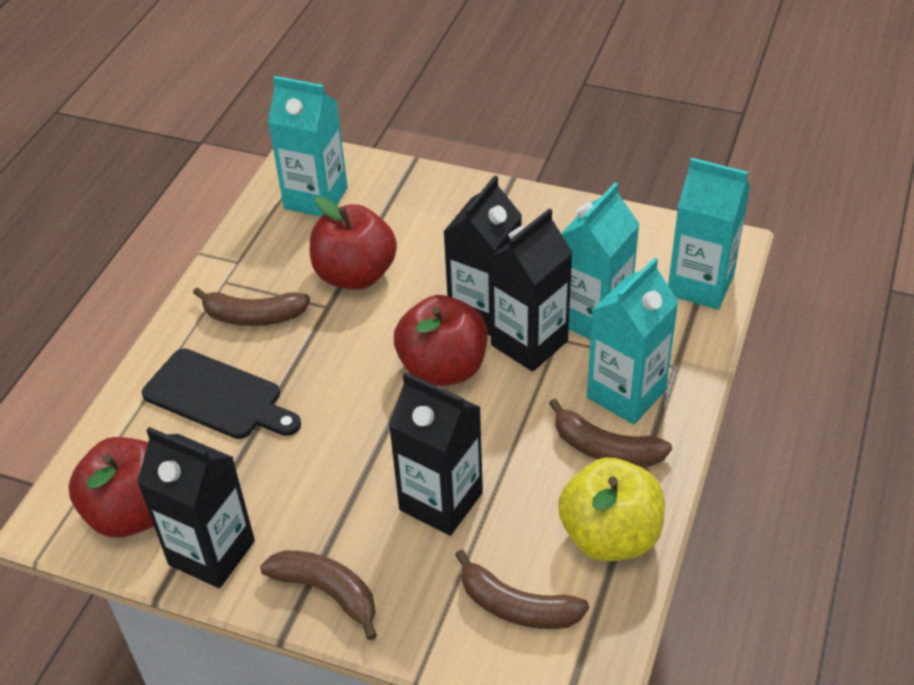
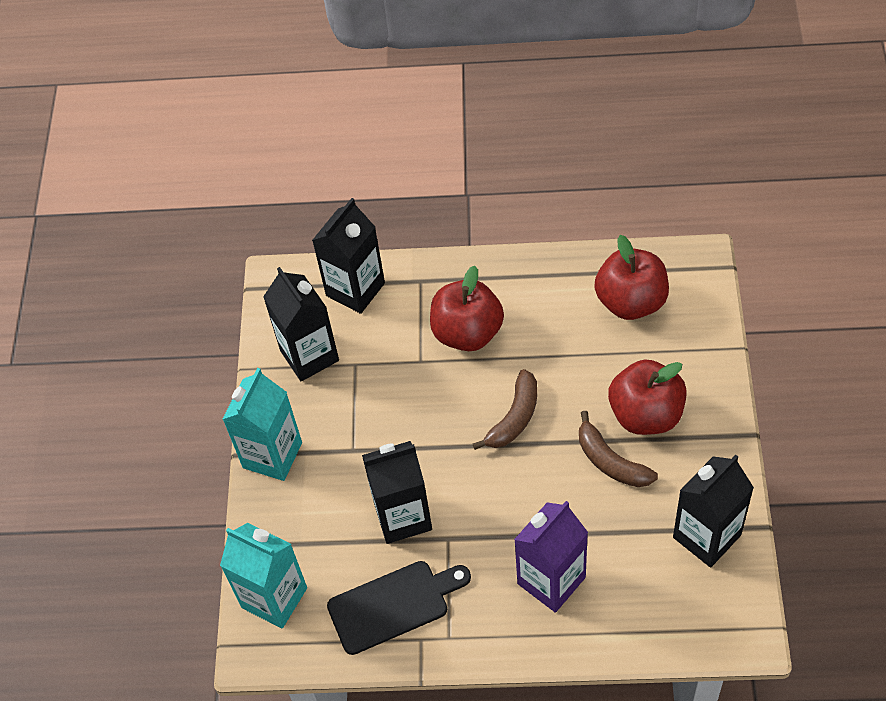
brown banana: 4 -> 2
purple carton: 0 -> 1
turquoise carton: 4 -> 2
yellow apple: 1 -> 0

